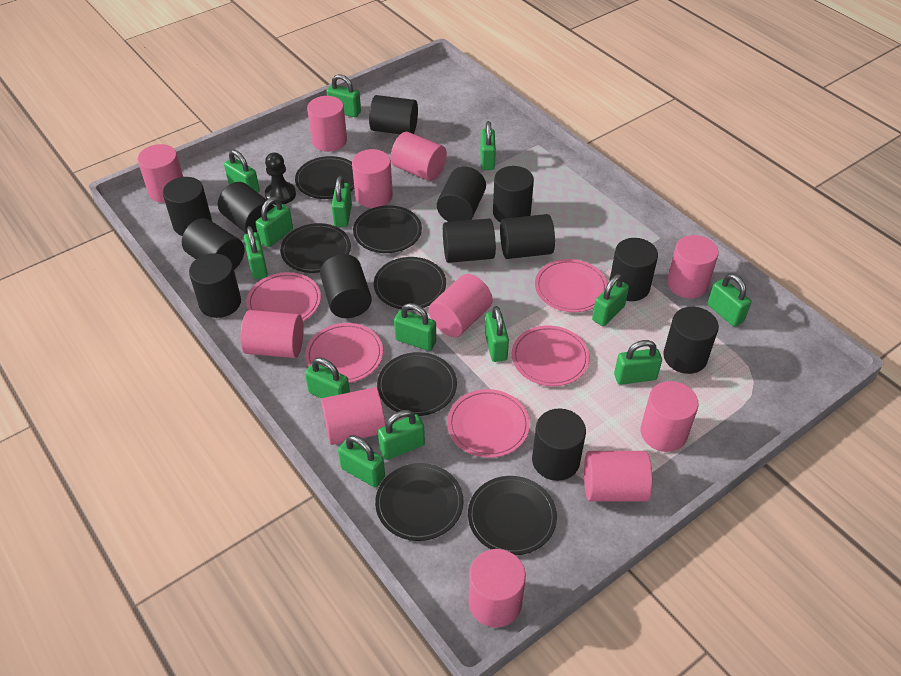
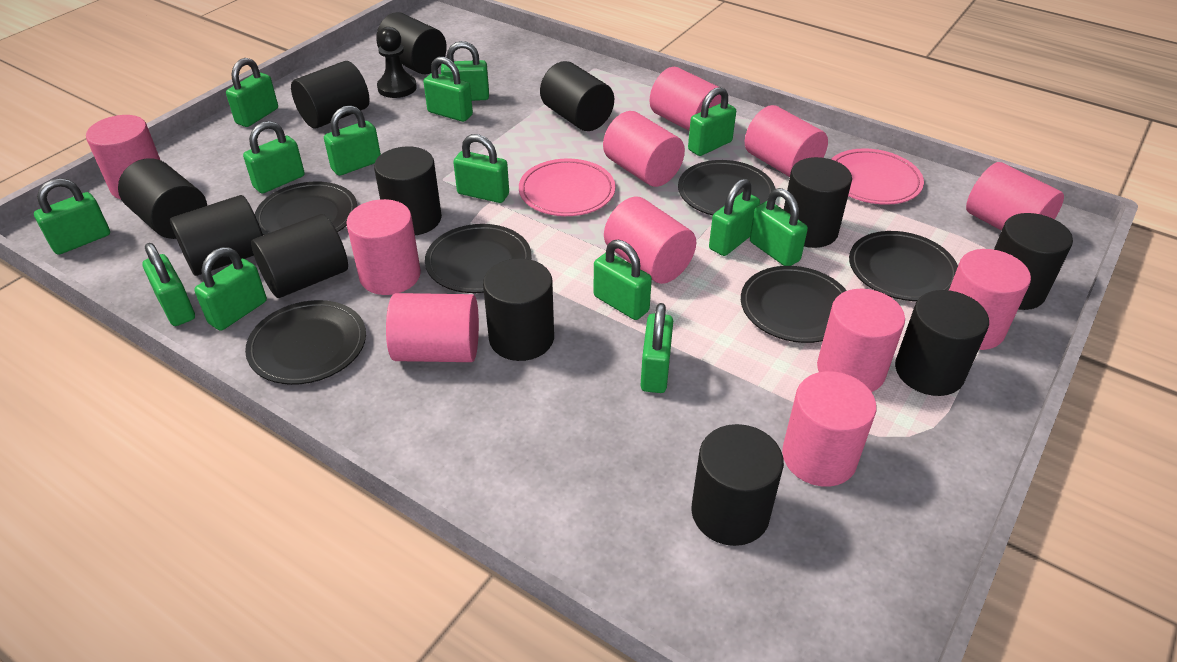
black cylinder: 13 -> 12
black plate: 7 -> 6
pink plate: 5 -> 2

